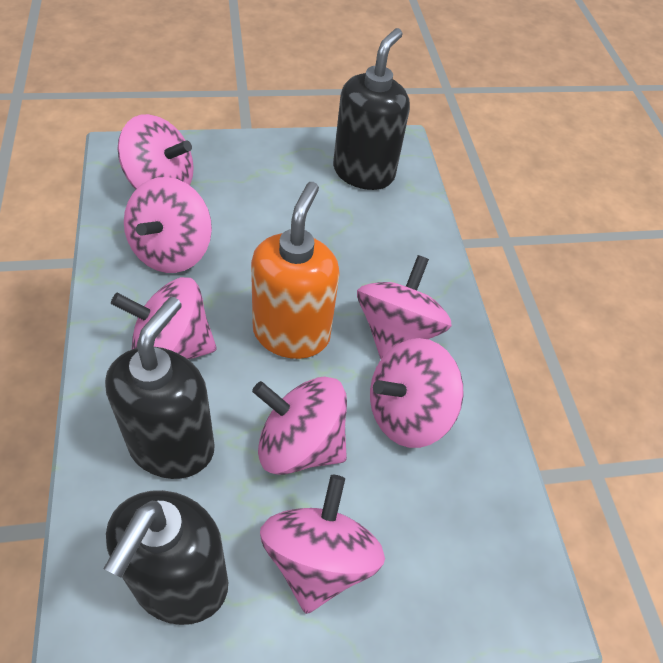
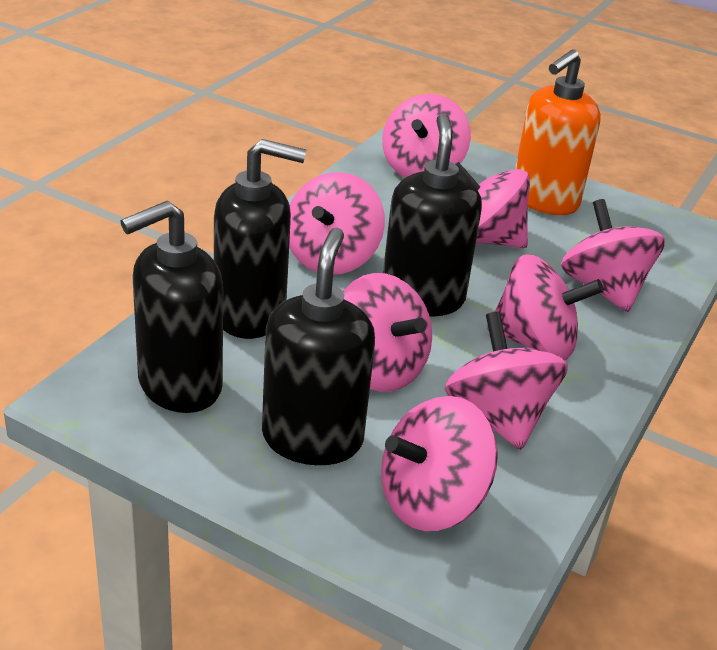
black soap dispenser: 3 -> 4
pink spinning top: 7 -> 8

